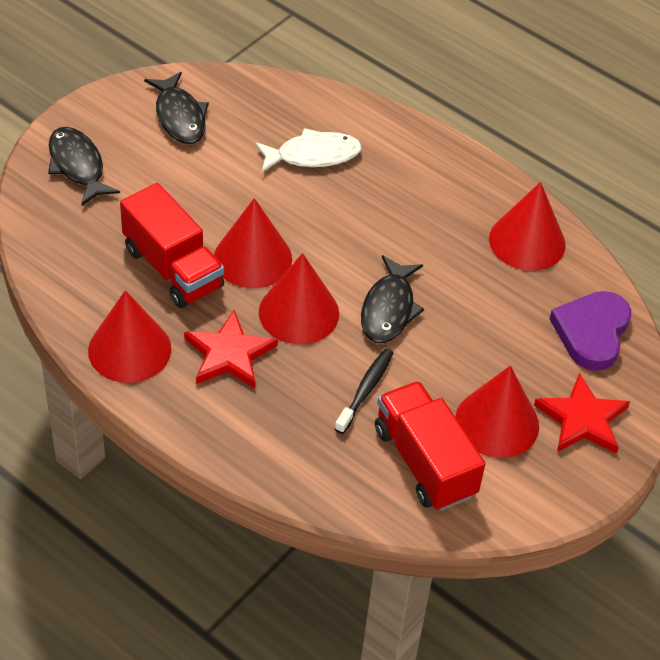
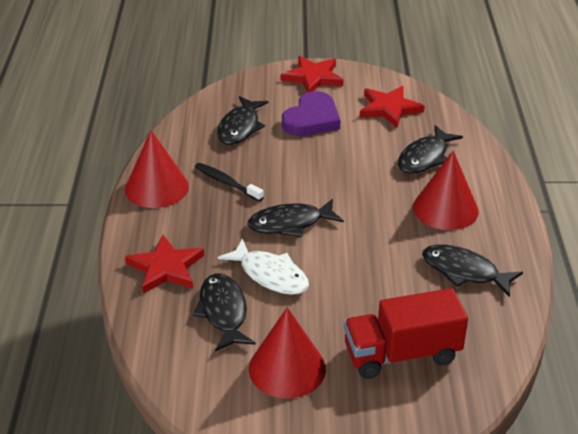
black fish: 3 -> 5
red cone: 5 -> 3
red star: 2 -> 3
red truck: 2 -> 1

